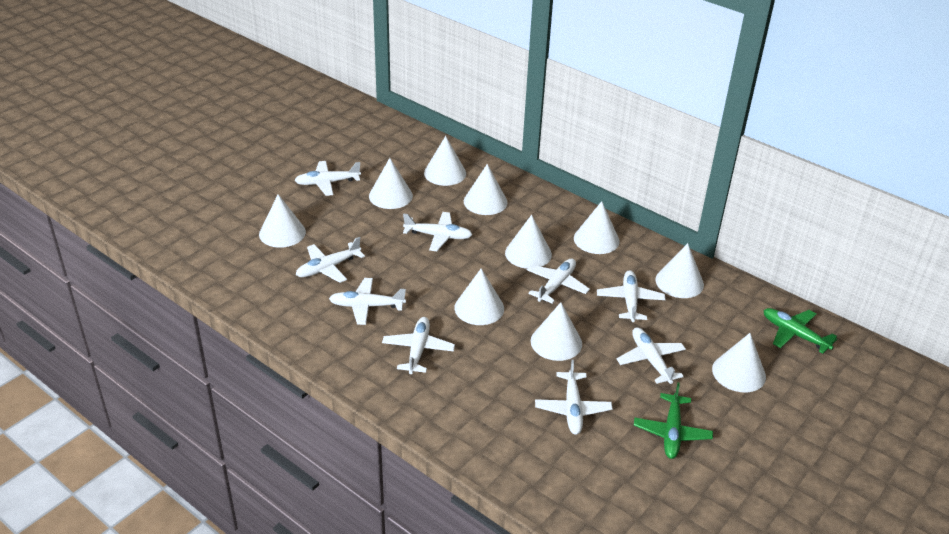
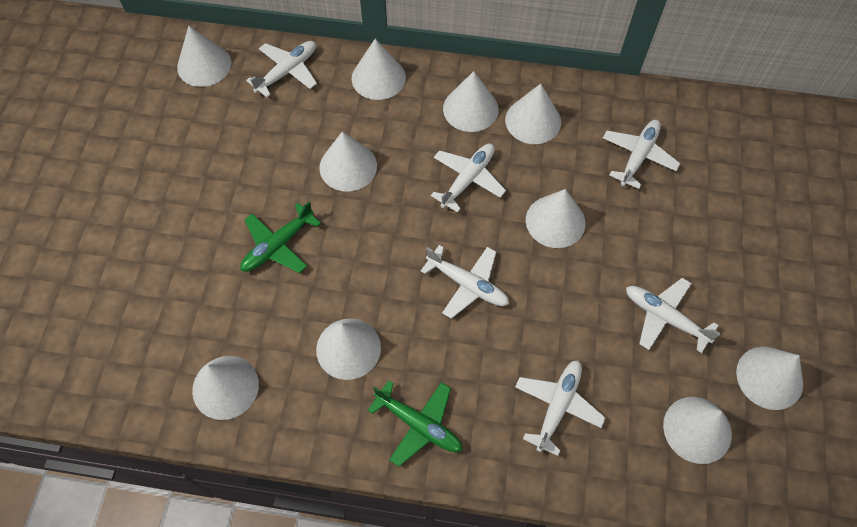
white plane: 9 -> 6

